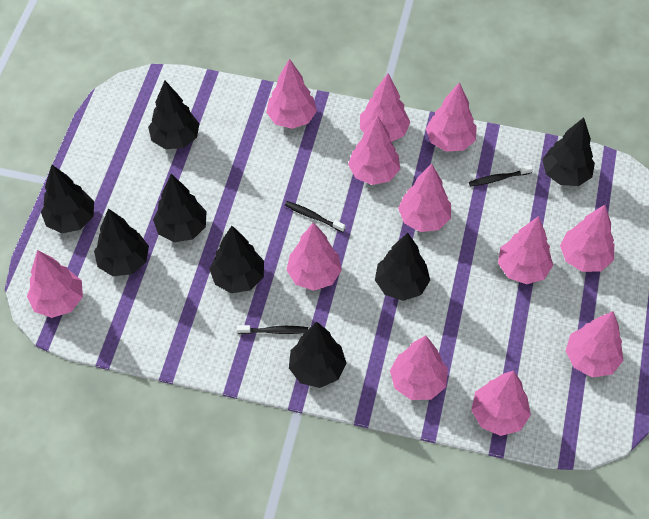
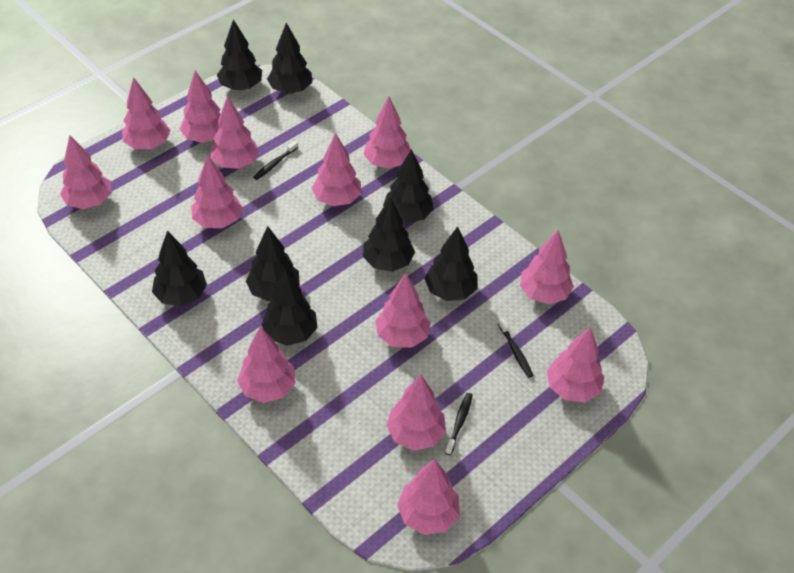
pink tree: 12 -> 13

